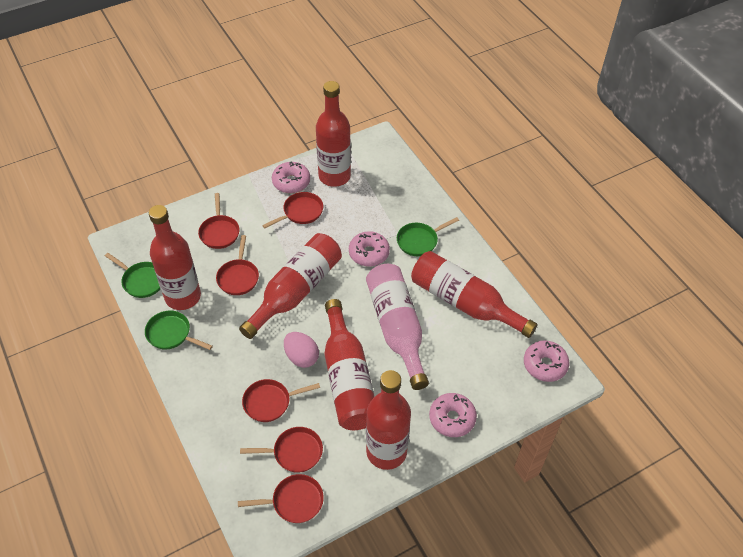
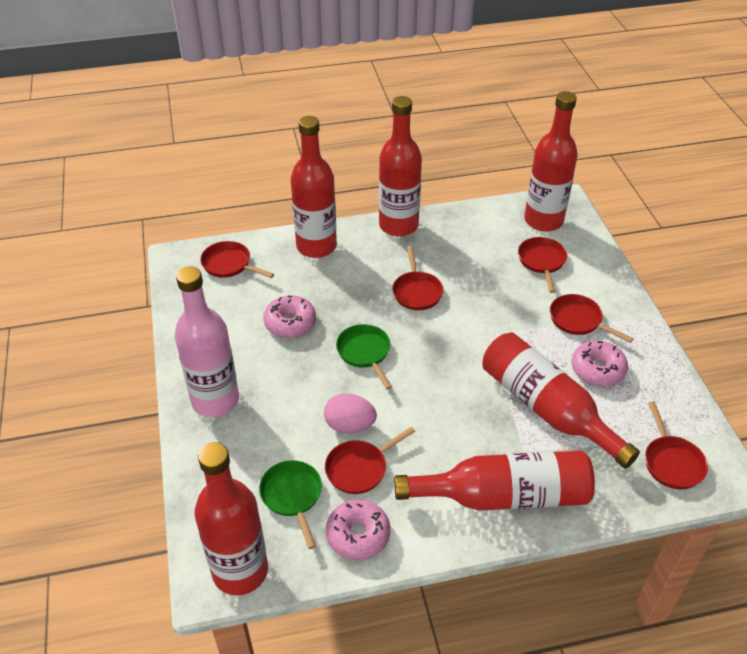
green pan: 3 -> 2
pink donut: 4 -> 3

